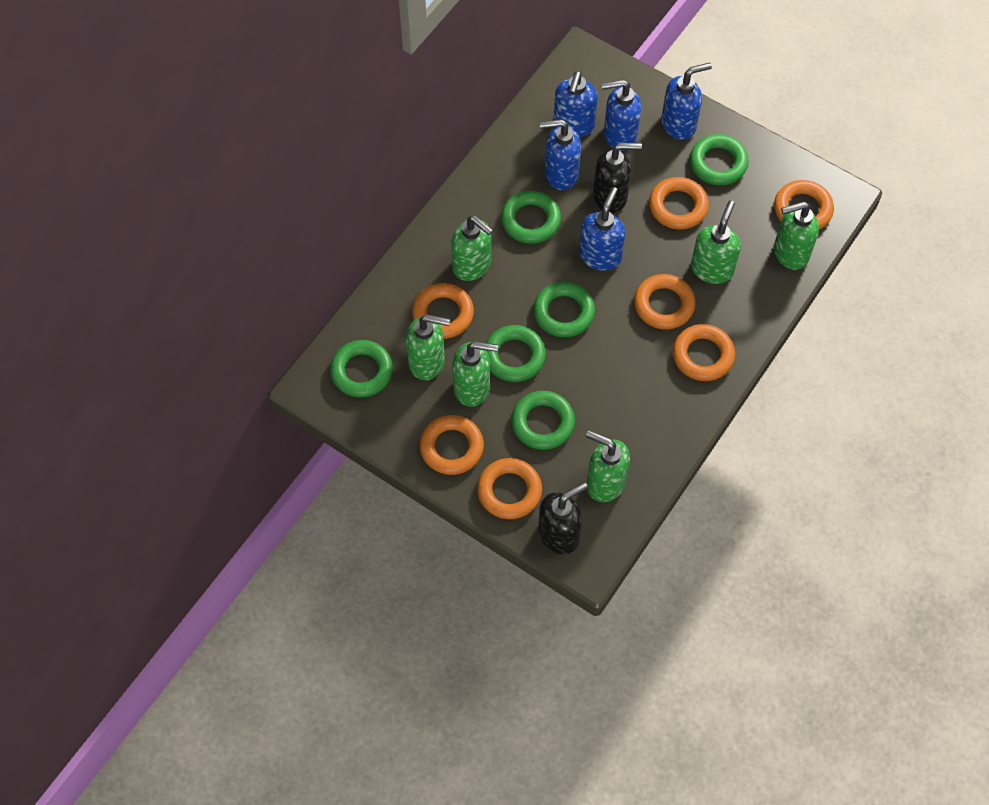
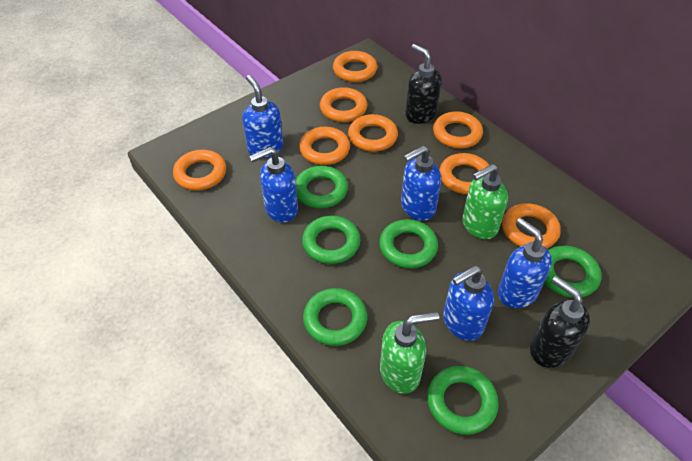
green soap dispenser: 6 -> 2
orange ring: 7 -> 8

